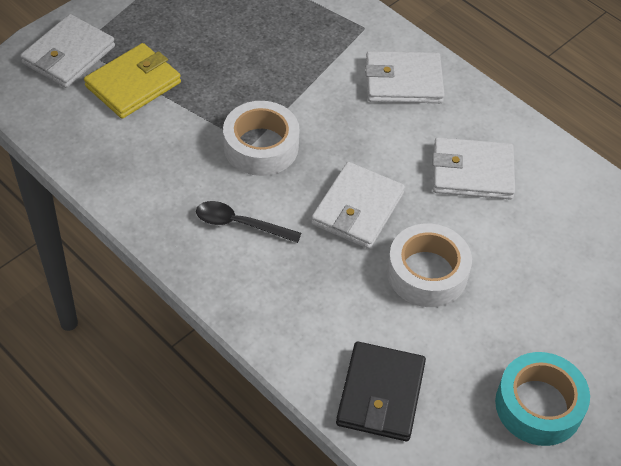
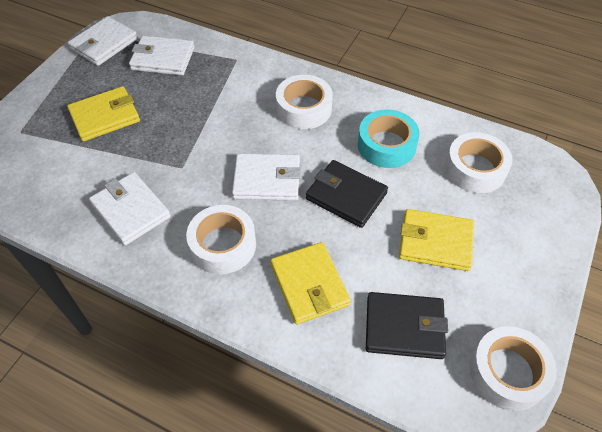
black spoon: 1 -> 0
black wallet: 1 -> 2
white tape: 2 -> 4
yellow wallet: 1 -> 3

